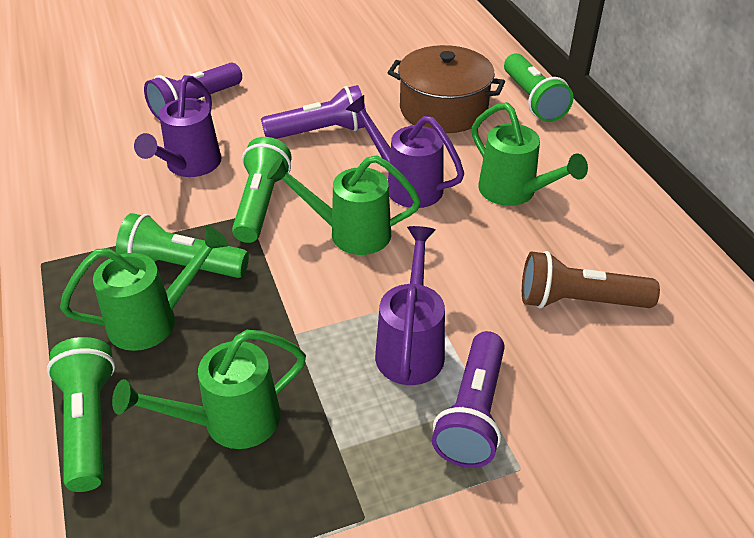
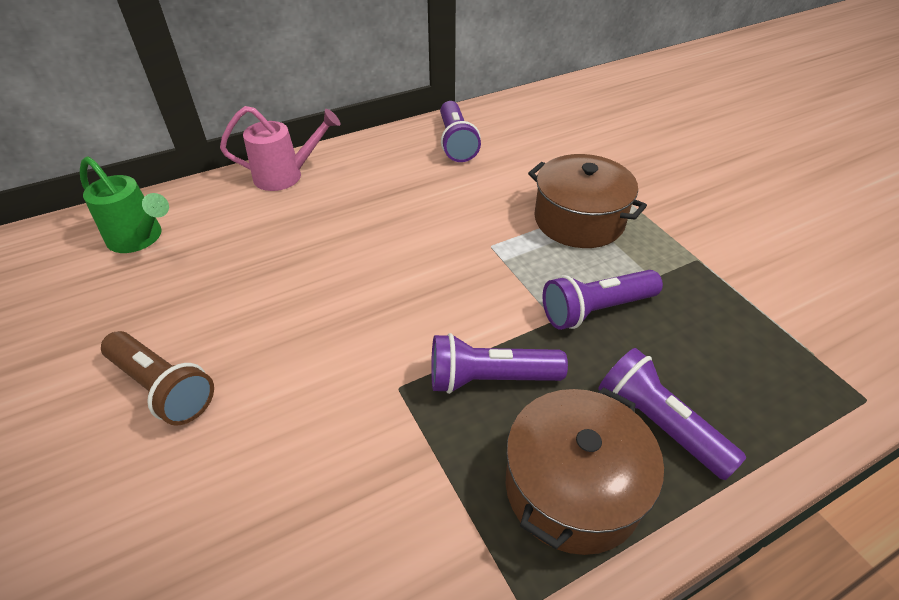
brown pot: 1 -> 2
green flashlight: 4 -> 0
green watering can: 4 -> 1
pink watering can: 0 -> 1
purple flashlight: 3 -> 4
purple watering can: 3 -> 0

